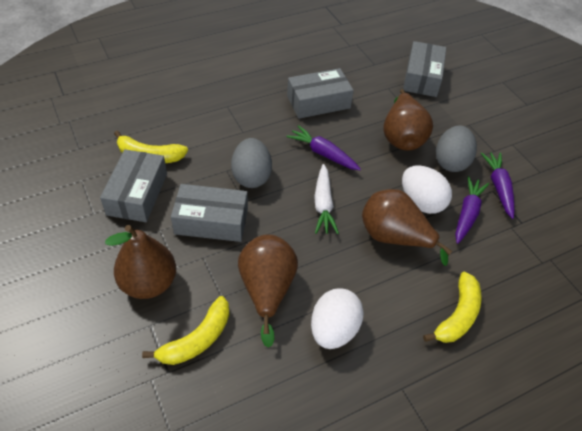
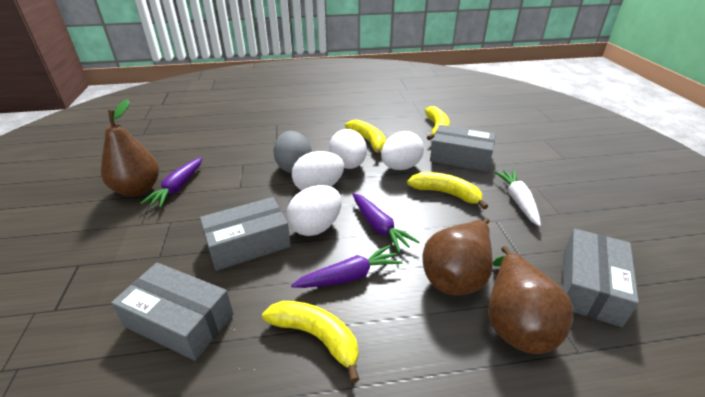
brown pear: 4 -> 3
grey egg: 2 -> 1
white egg: 2 -> 4
yellow banana: 3 -> 4

